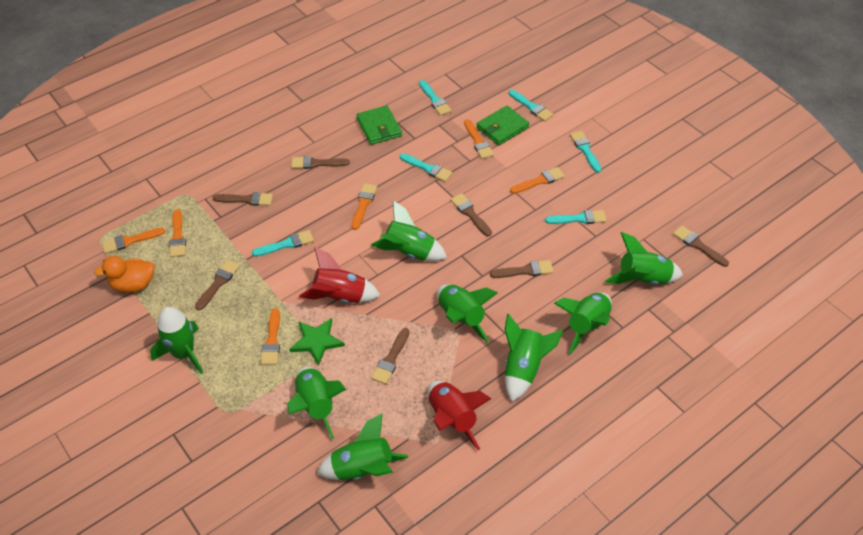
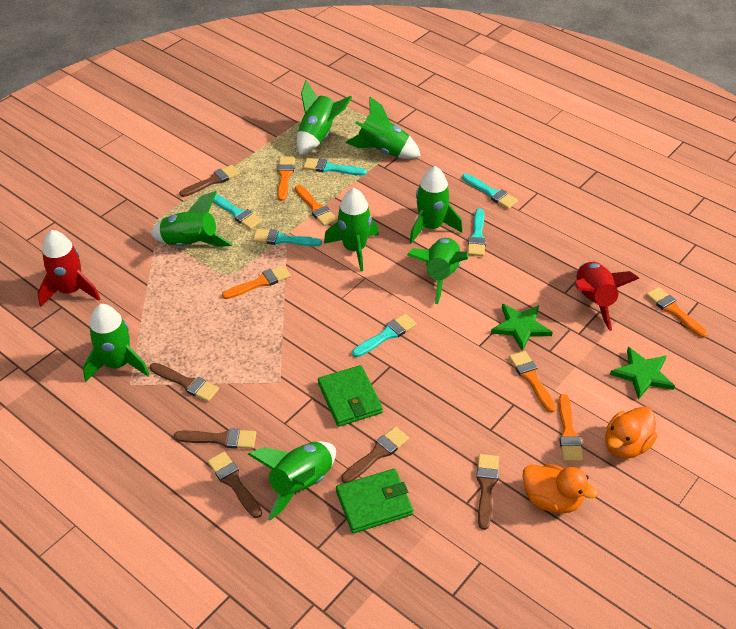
brown brush: 7 -> 6
green star: 1 -> 2
orange duck: 1 -> 2

